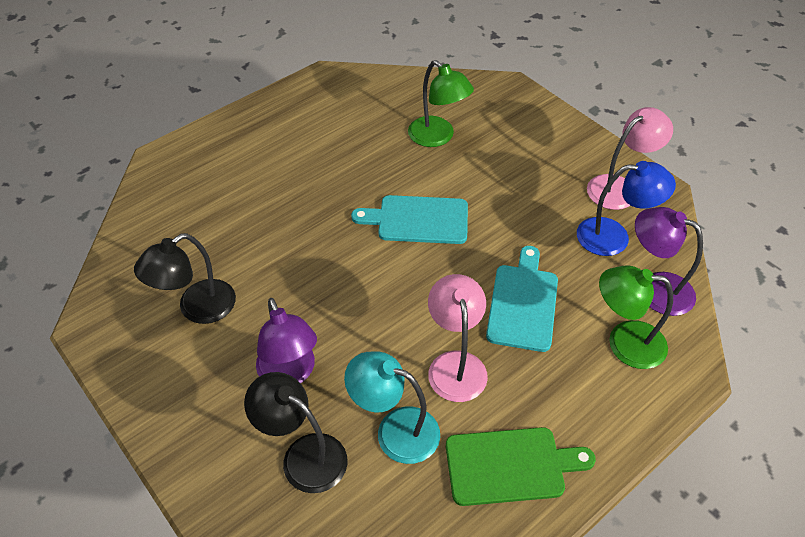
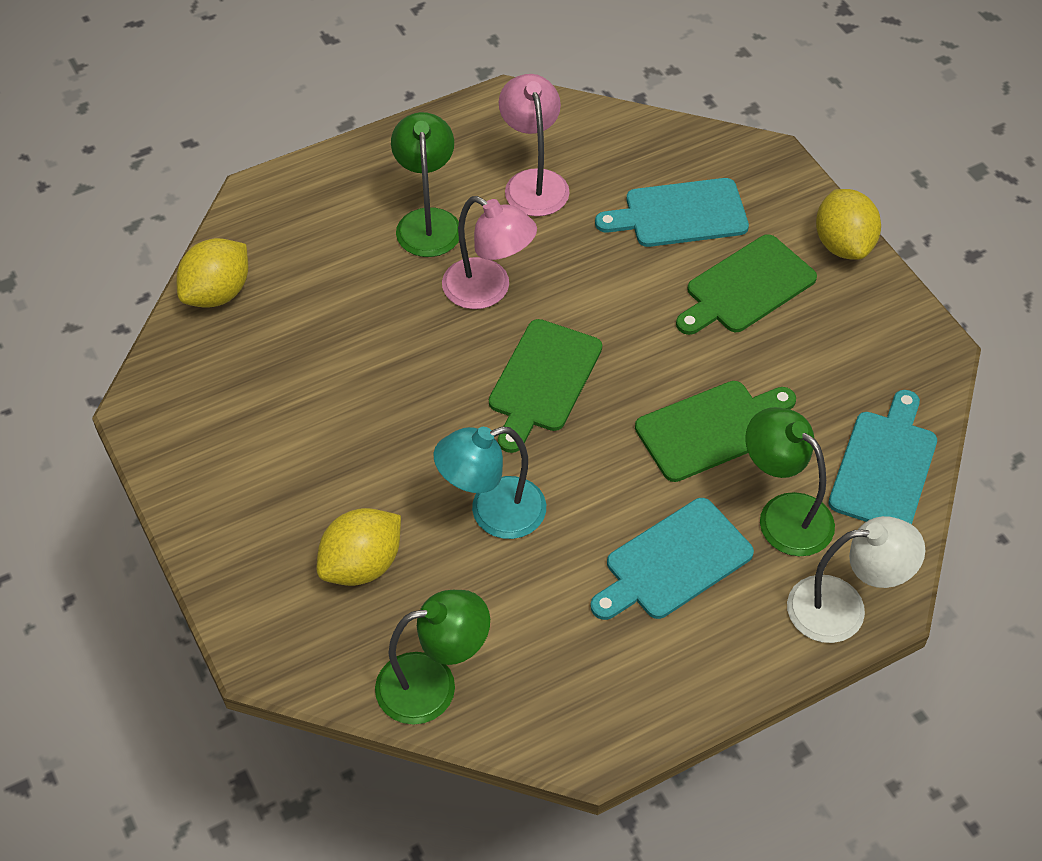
black lamp: 2 -> 0
blue lamp: 1 -> 0
green cutting board: 1 -> 3
green lamp: 2 -> 3
purple lamp: 2 -> 0
turquoise cutting board: 2 -> 3
white lamp: 0 -> 1
yellow lemon: 0 -> 3

